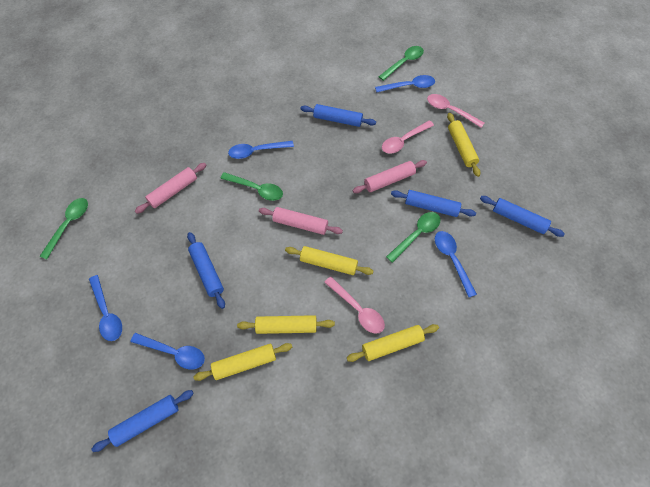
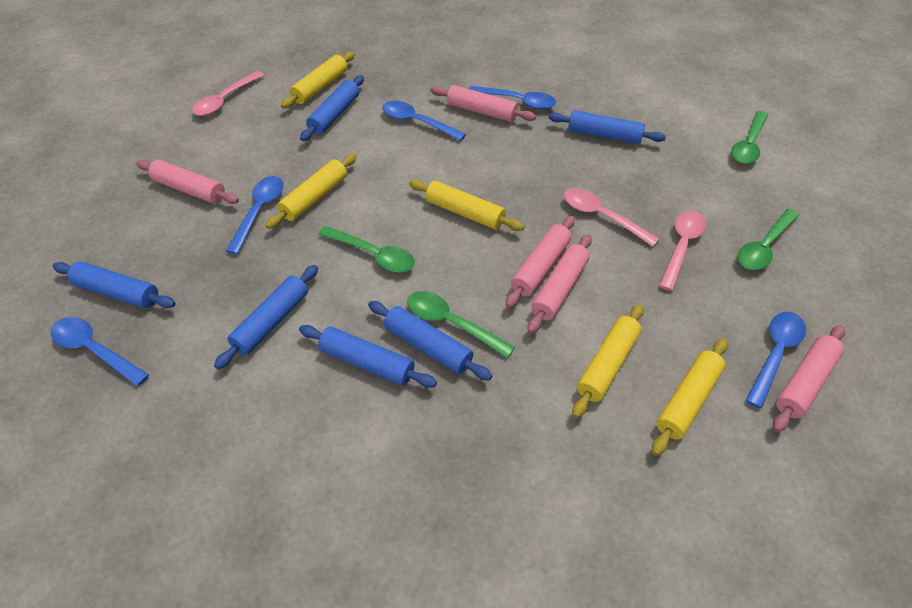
blue rolling pin: 5 -> 6
pink rolling pin: 3 -> 5

